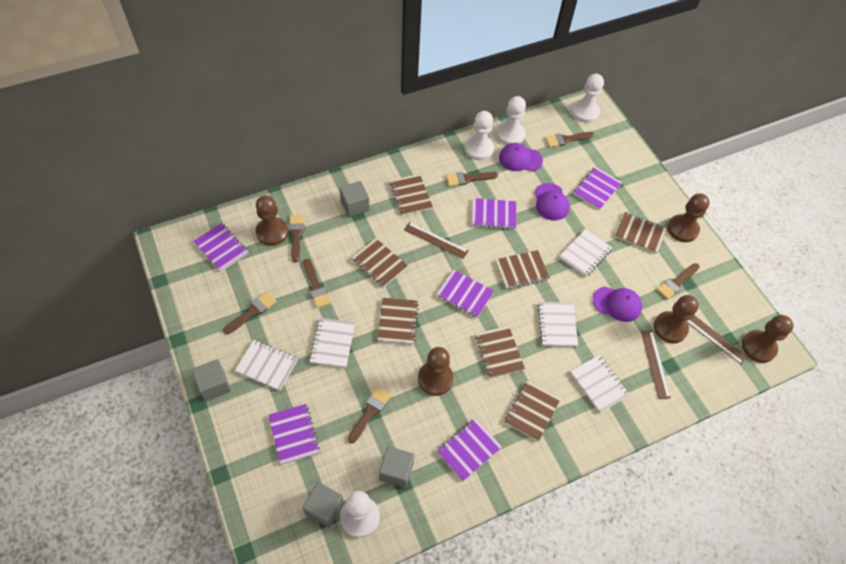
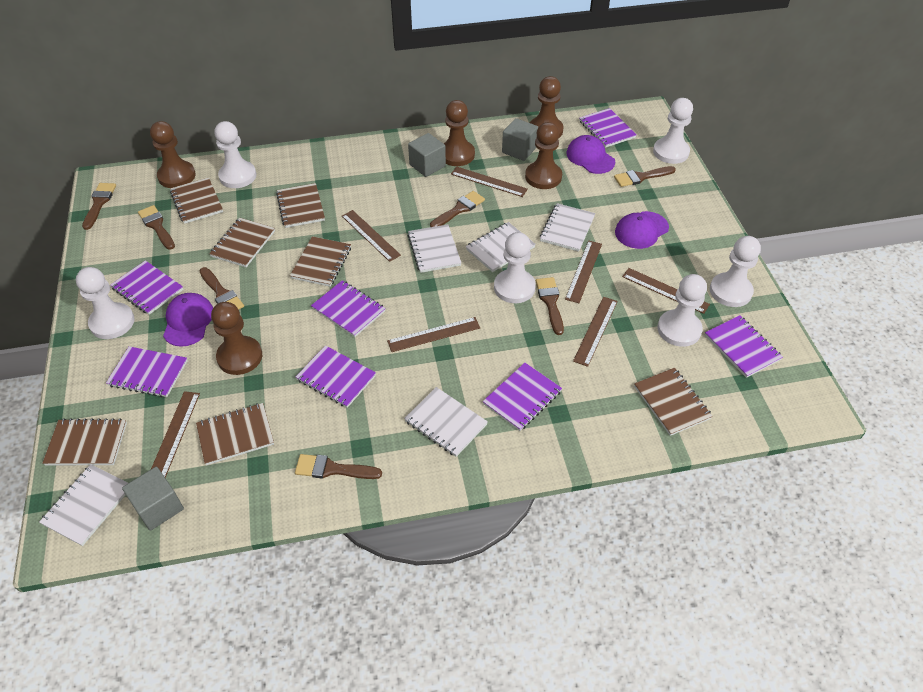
brown ruler: 3 -> 7
grey cube: 4 -> 3
purple notebook: 6 -> 7
white pawn: 4 -> 6

